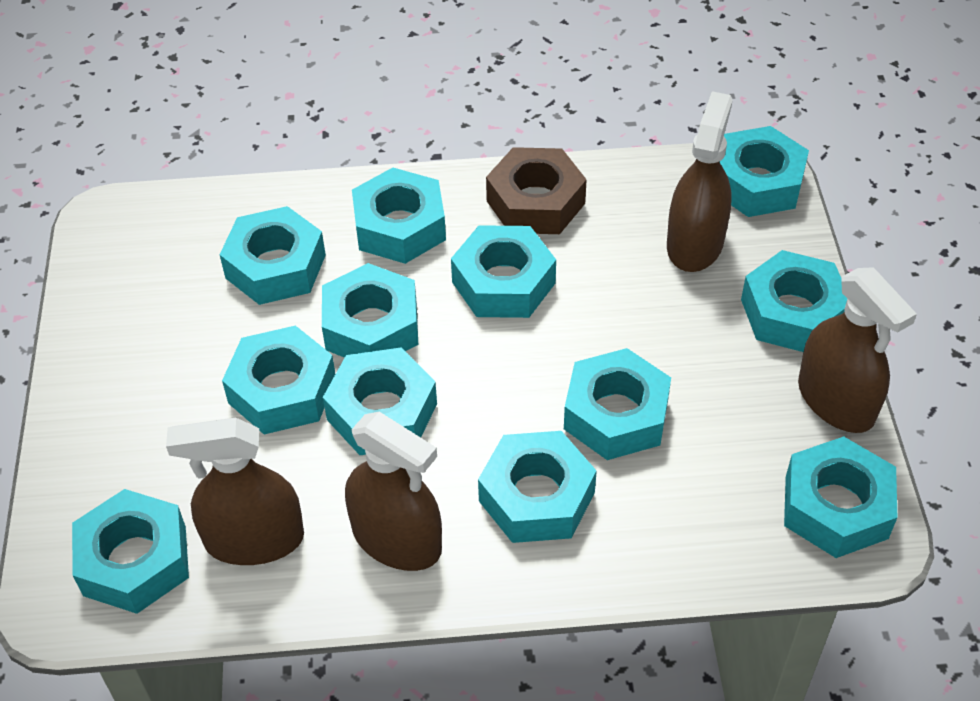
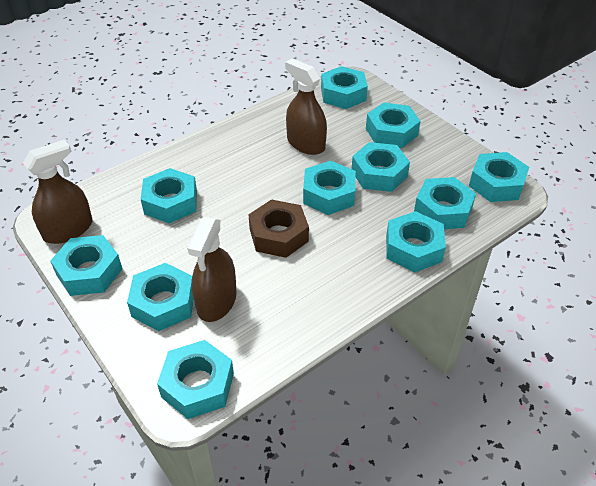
brown spray bottle: 4 -> 3
turquoise nut: 12 -> 11

